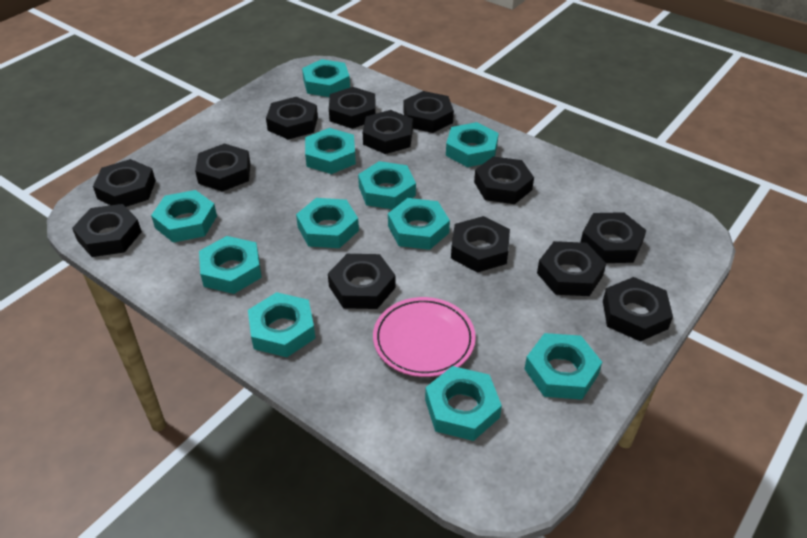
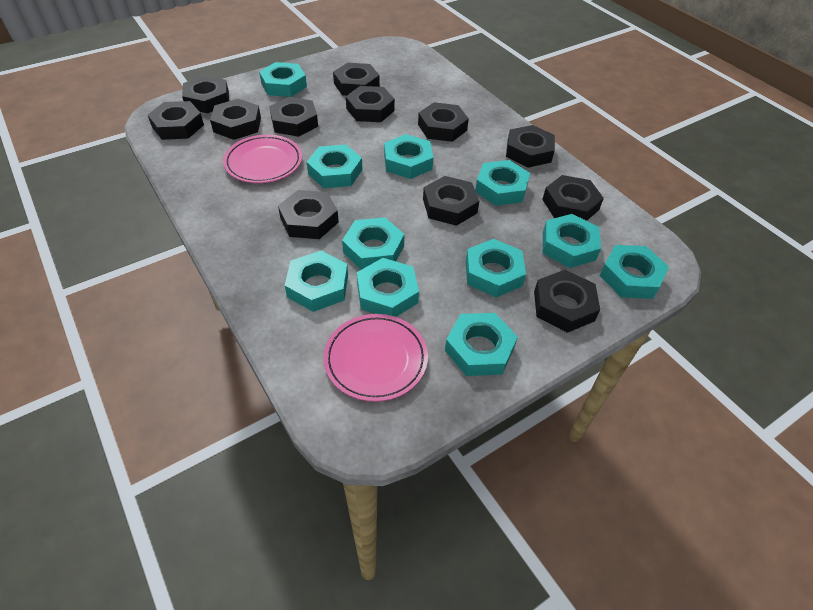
black nut: 13 -> 12
pink plate: 1 -> 2

